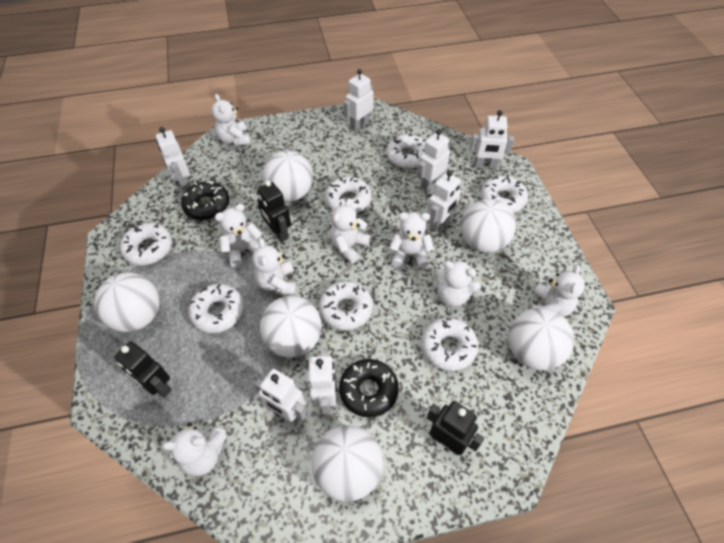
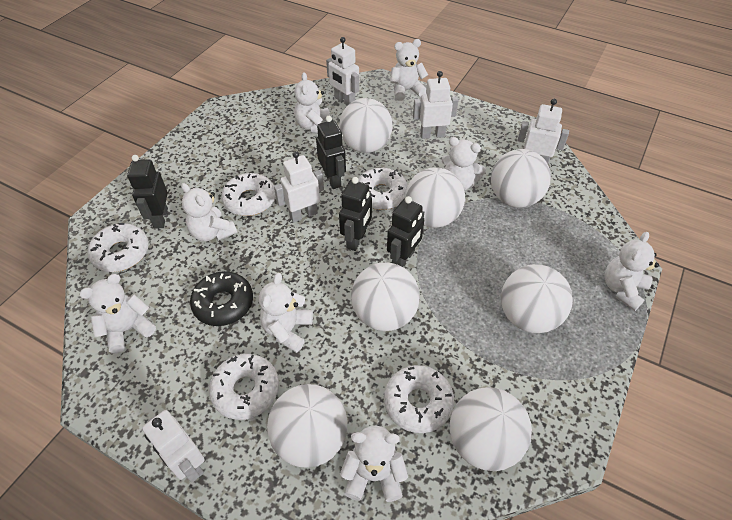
black donut: 2 -> 1
black robot: 3 -> 4
white ball: 6 -> 7
white donut: 7 -> 5
white robot: 7 -> 5

